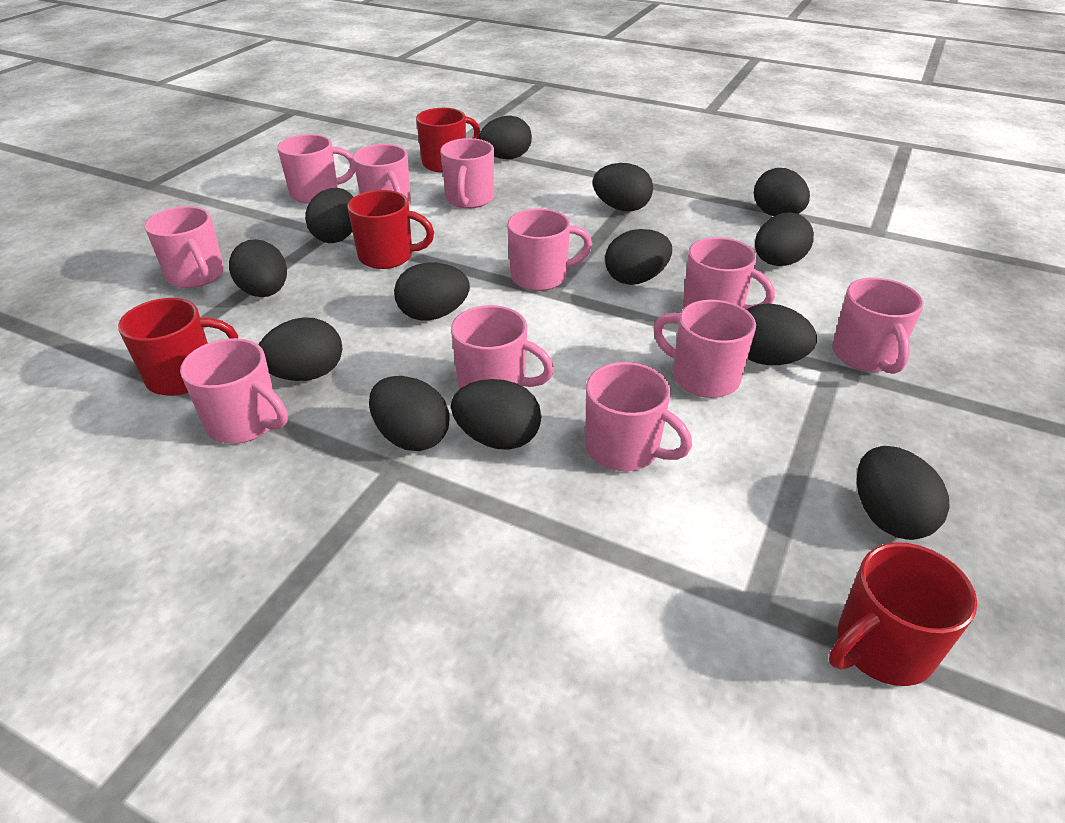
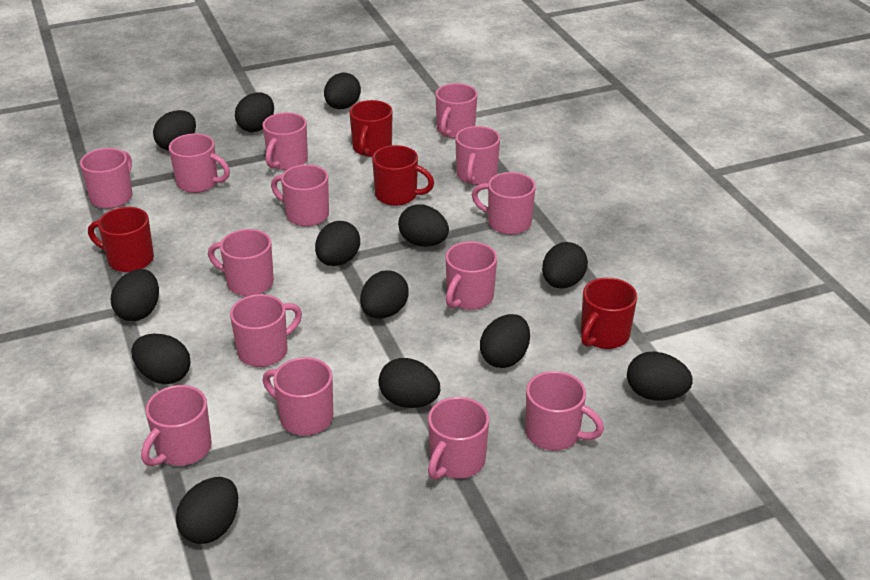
pink mug: 11 -> 14

